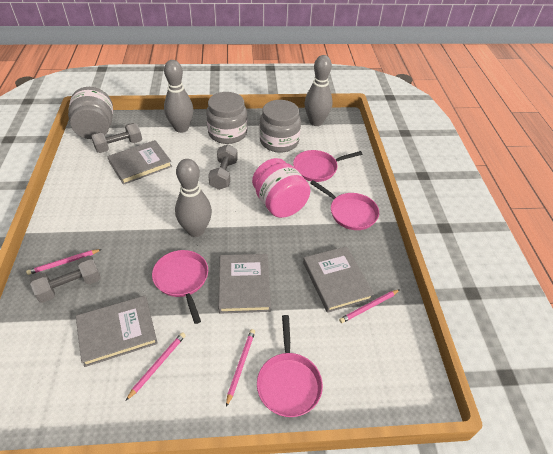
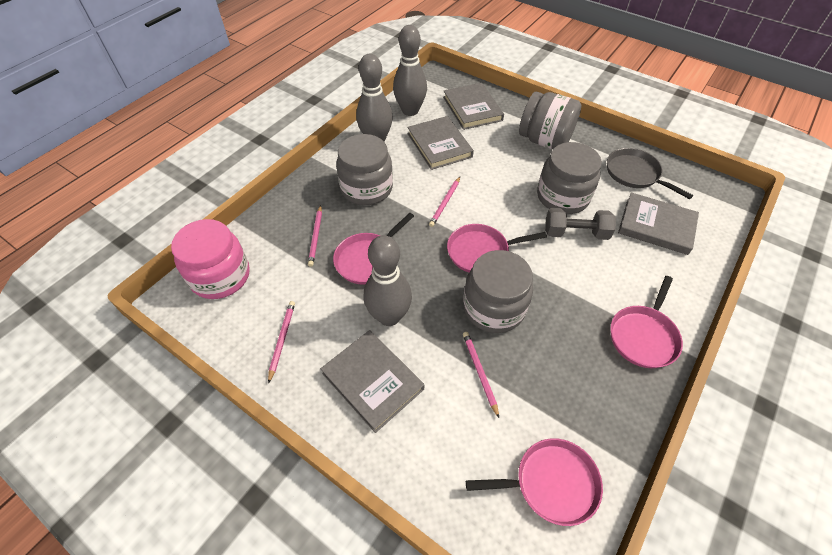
grey dumbbell: 3 -> 1
grey jar: 3 -> 4
grey pan: 0 -> 1

